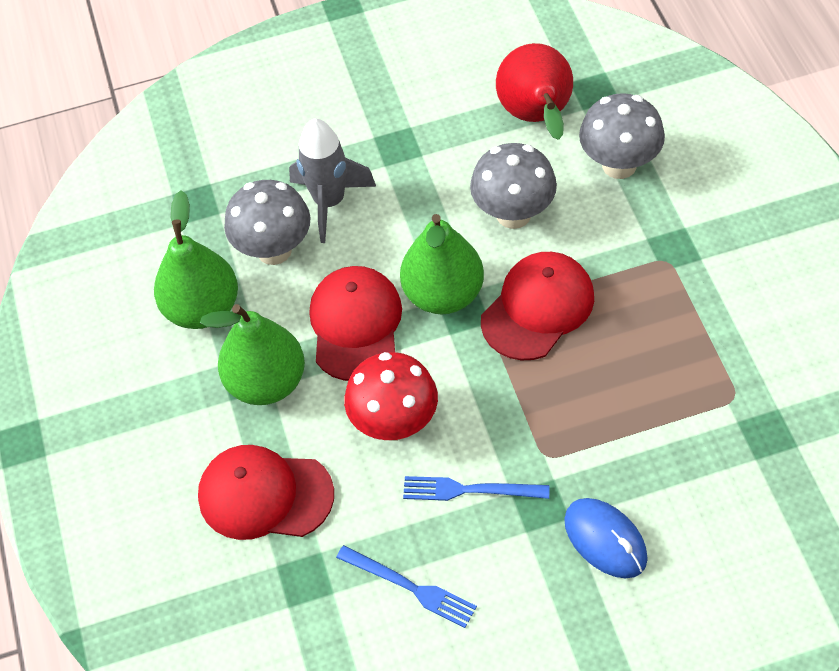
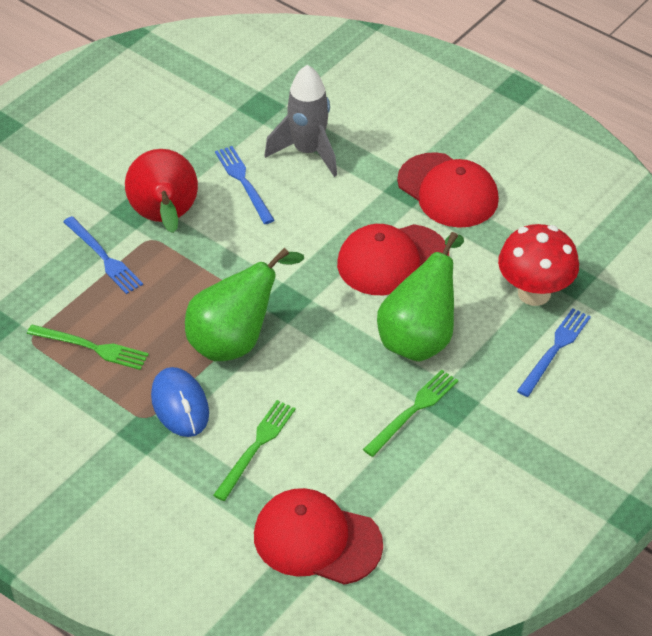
blue fork: 2 -> 3
green fork: 0 -> 3
green pear: 3 -> 2
grey mushroom: 3 -> 0

